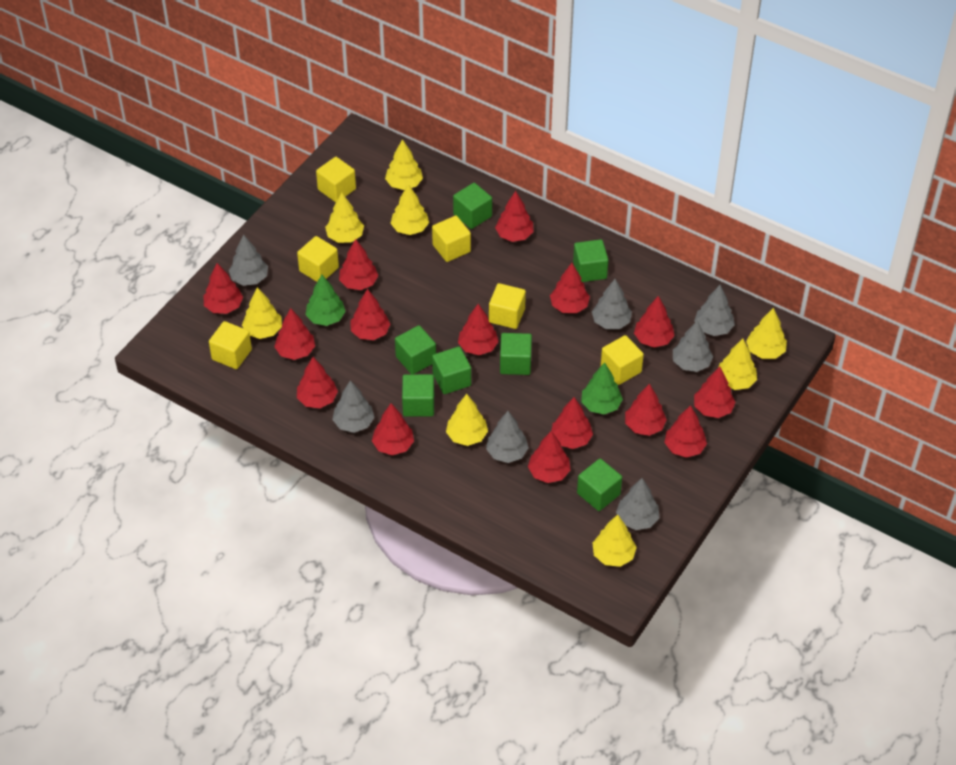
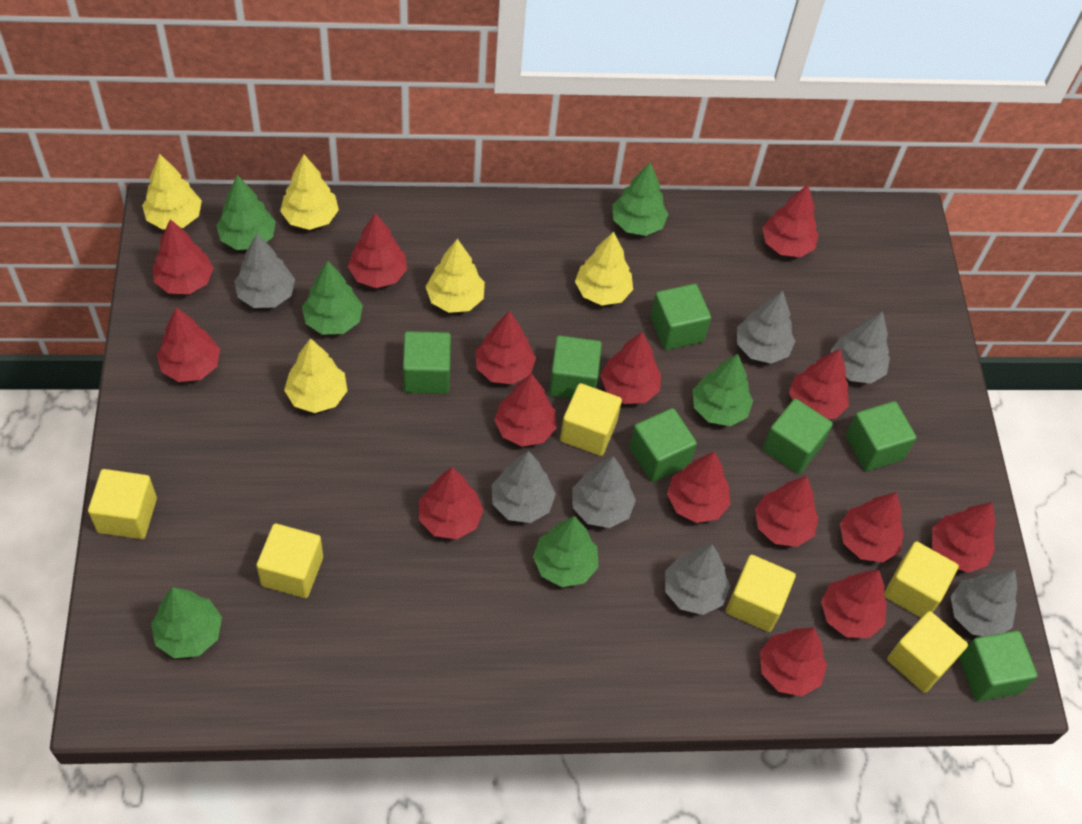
green tree: 2 -> 6
yellow tree: 8 -> 5

